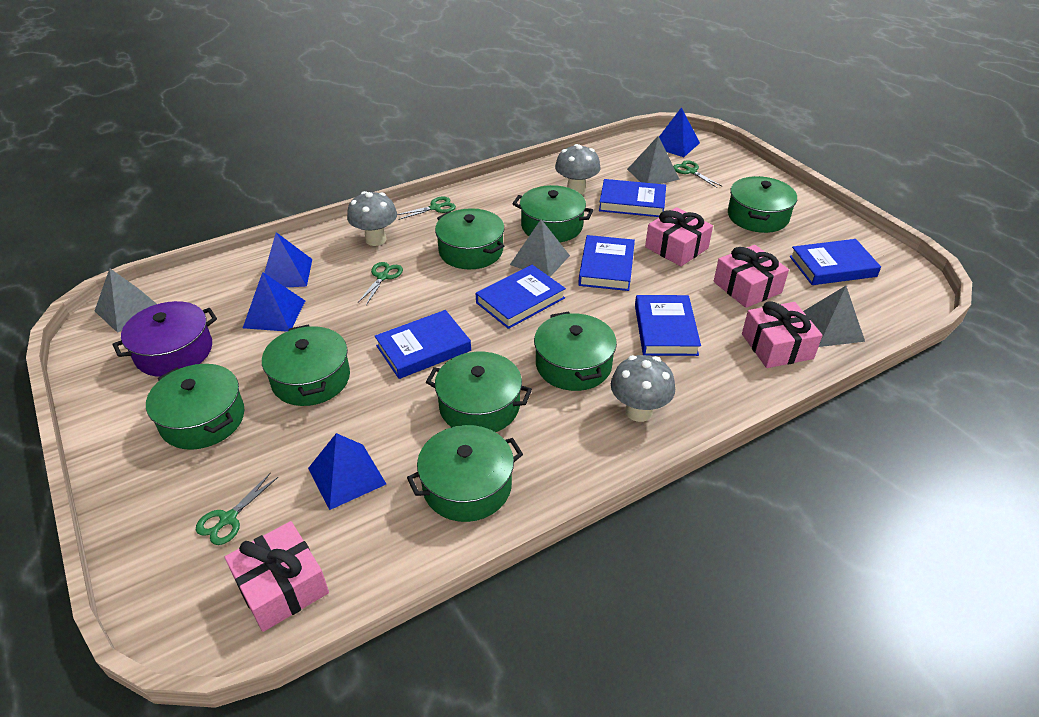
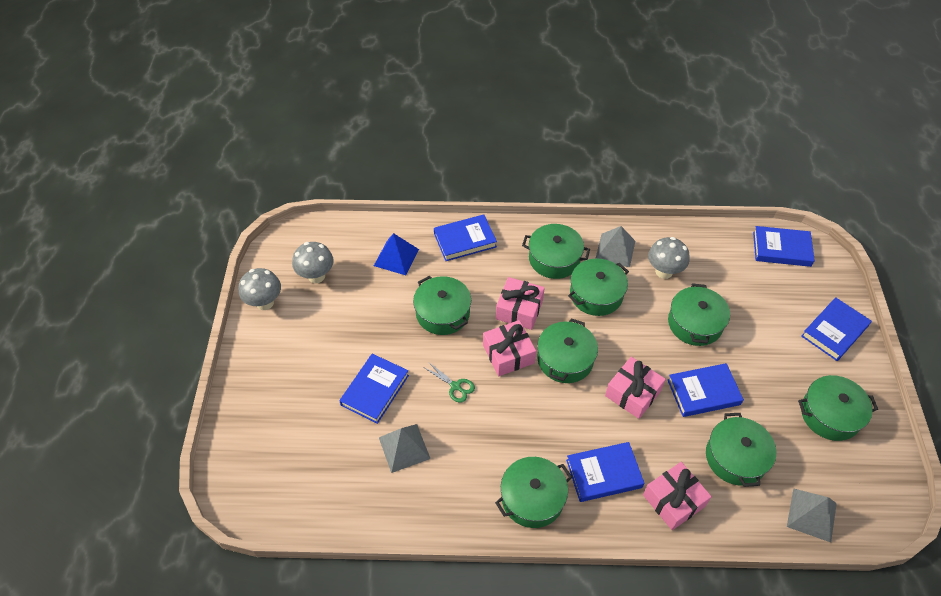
blue pyramid: 4 -> 1
green scissors: 4 -> 1
grey pyramid: 4 -> 3
purple pot: 1 -> 0

